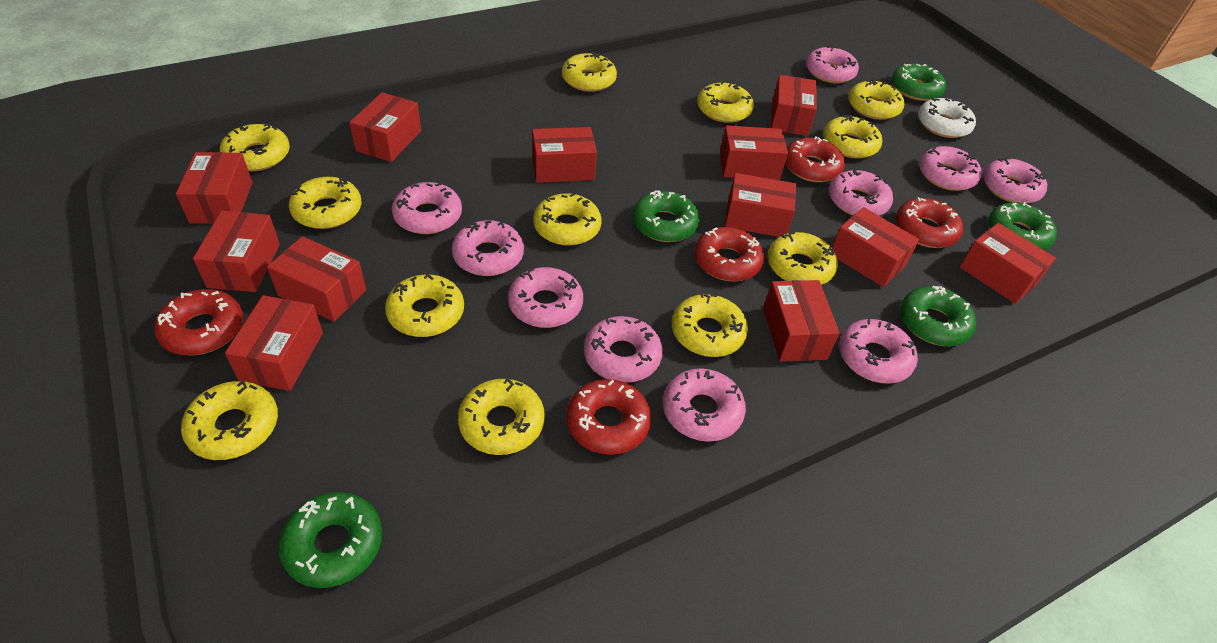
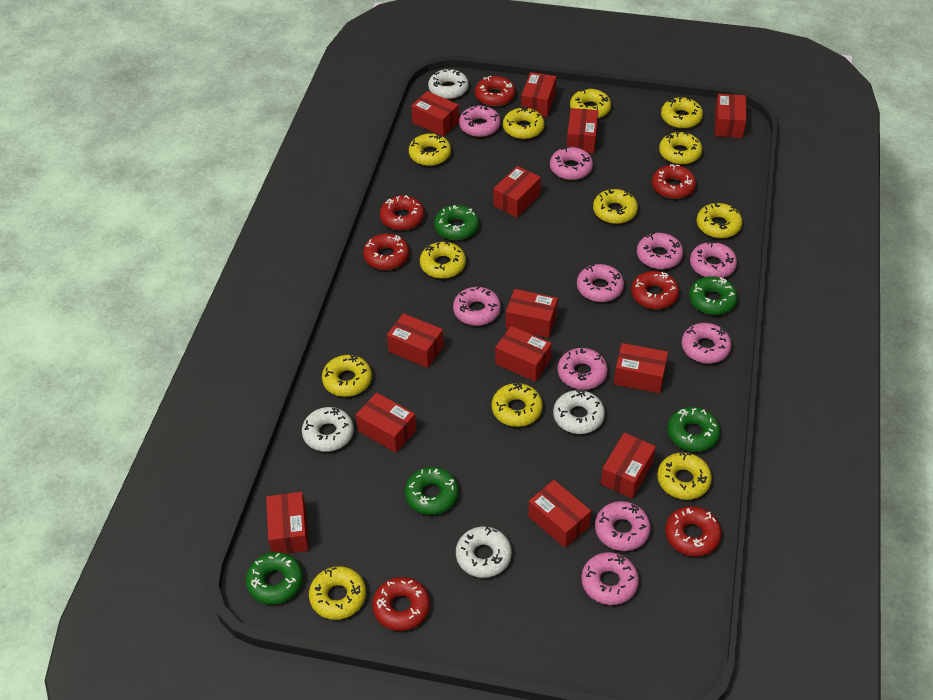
red box: 12 -> 13
red donut: 5 -> 7
white donut: 1 -> 4

